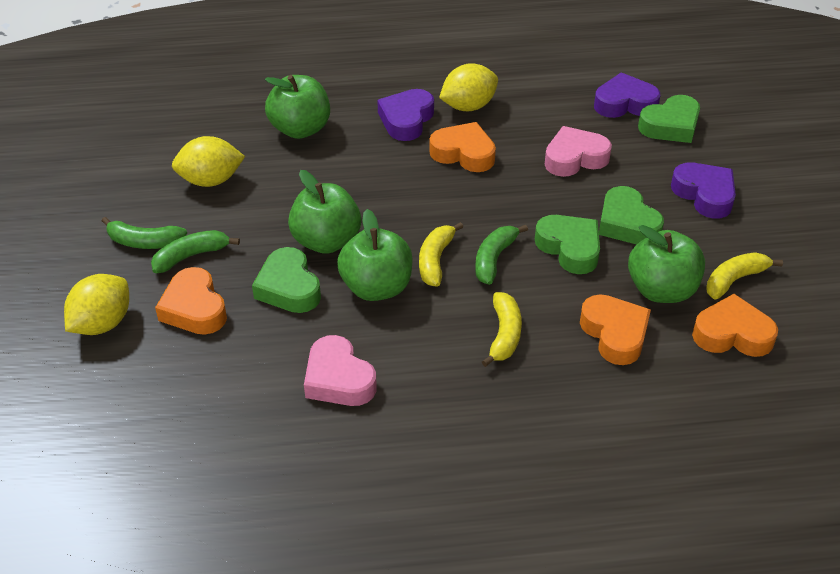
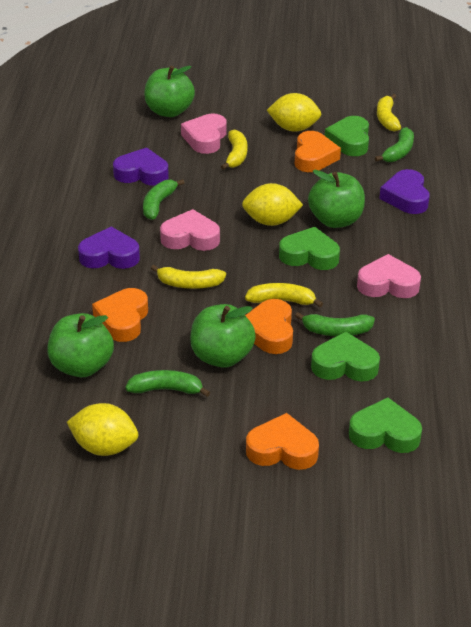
green banana: 3 -> 4
pink heart: 2 -> 3
yellow banana: 3 -> 4

